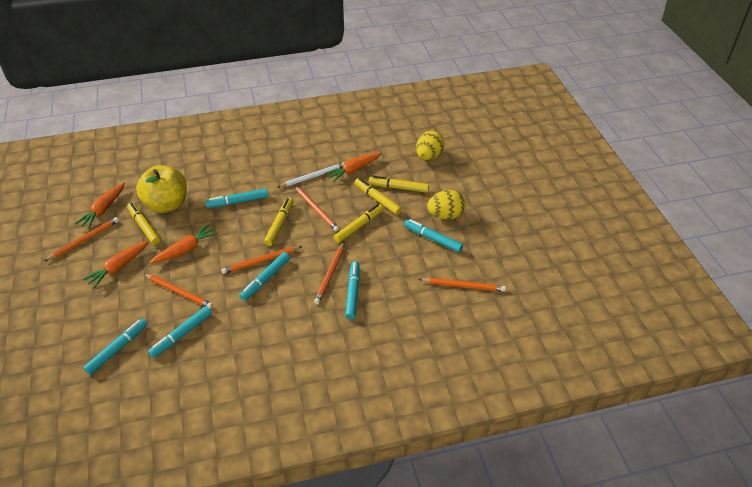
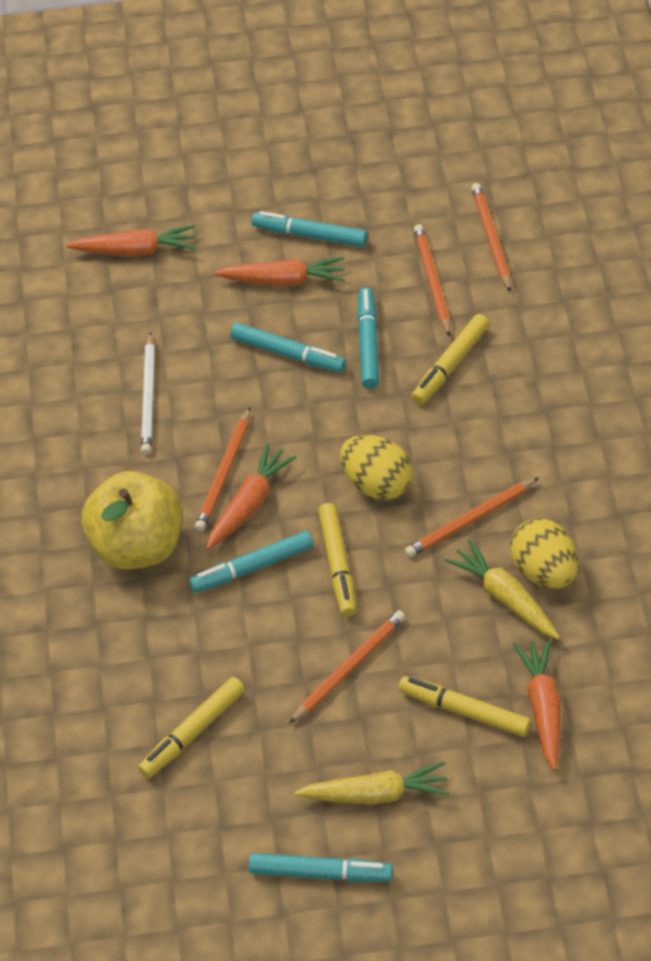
orange pencil: 6 -> 5
turquoise marker: 6 -> 5
yellow carrot: 0 -> 2
yellow marker: 5 -> 4

